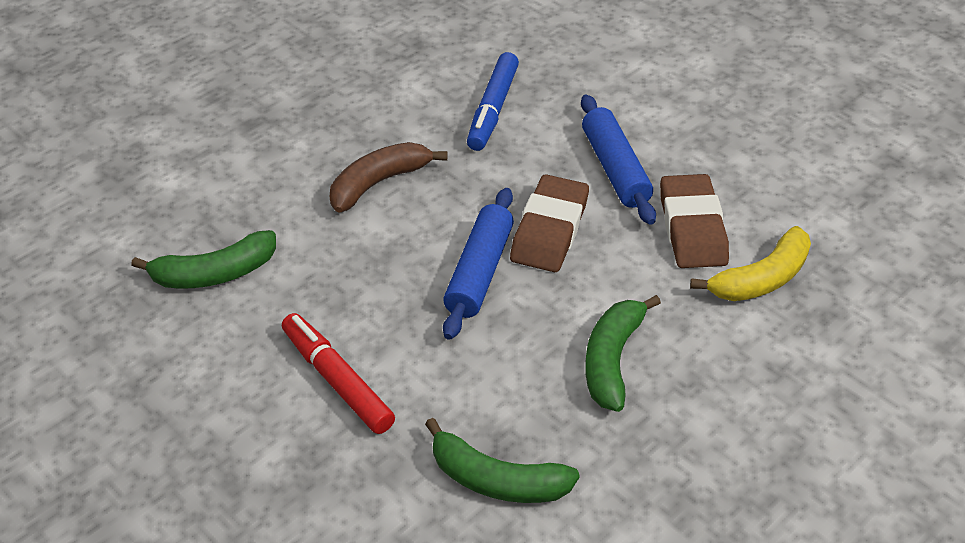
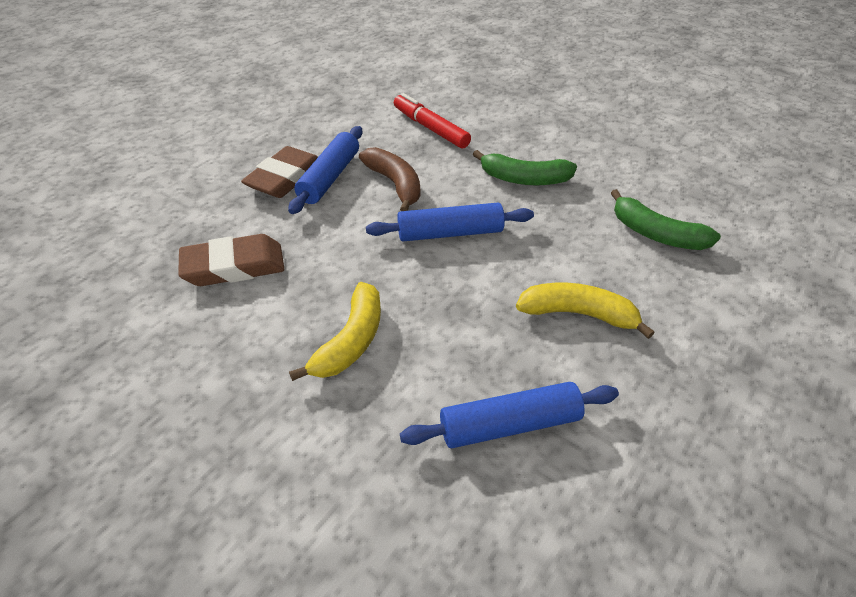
blue marker: 1 -> 0
blue rolling pin: 2 -> 3
green banana: 3 -> 2
yellow banana: 1 -> 2

